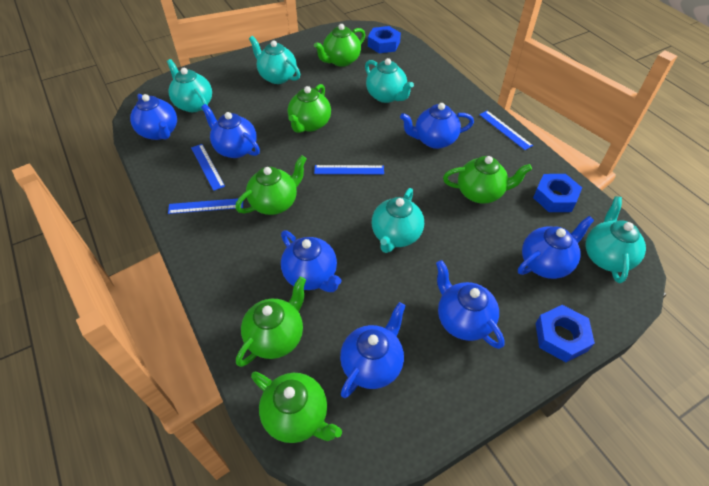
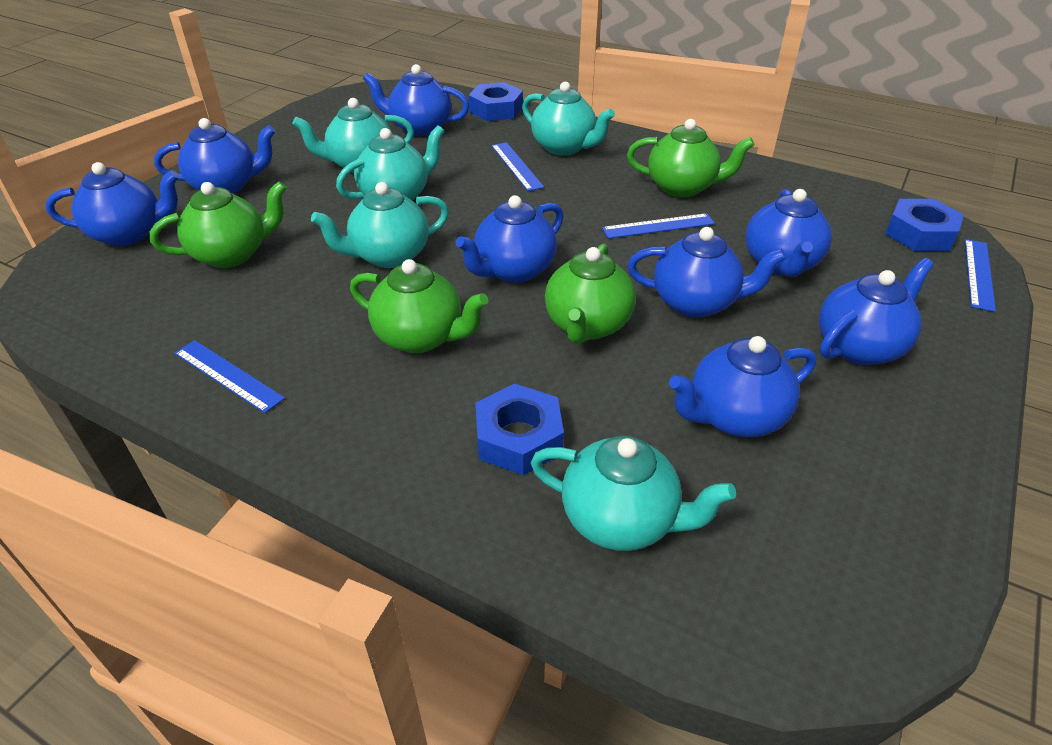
blue teapot: 7 -> 8
green teapot: 6 -> 4

